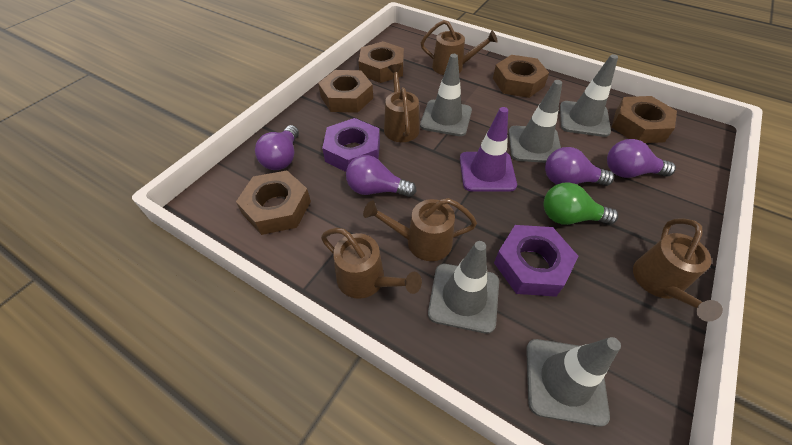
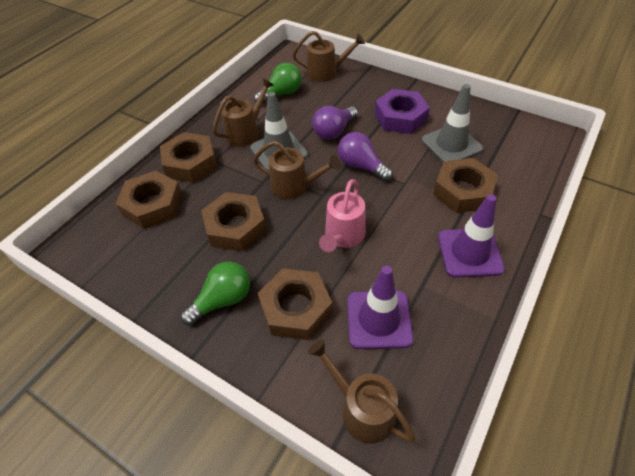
brown watering can: 5 -> 4
green light bulb: 1 -> 2
grey traffic cone: 5 -> 2
pink watering can: 0 -> 1
purple light bulb: 4 -> 2
purple nut: 2 -> 1
purple traffic cone: 1 -> 2

